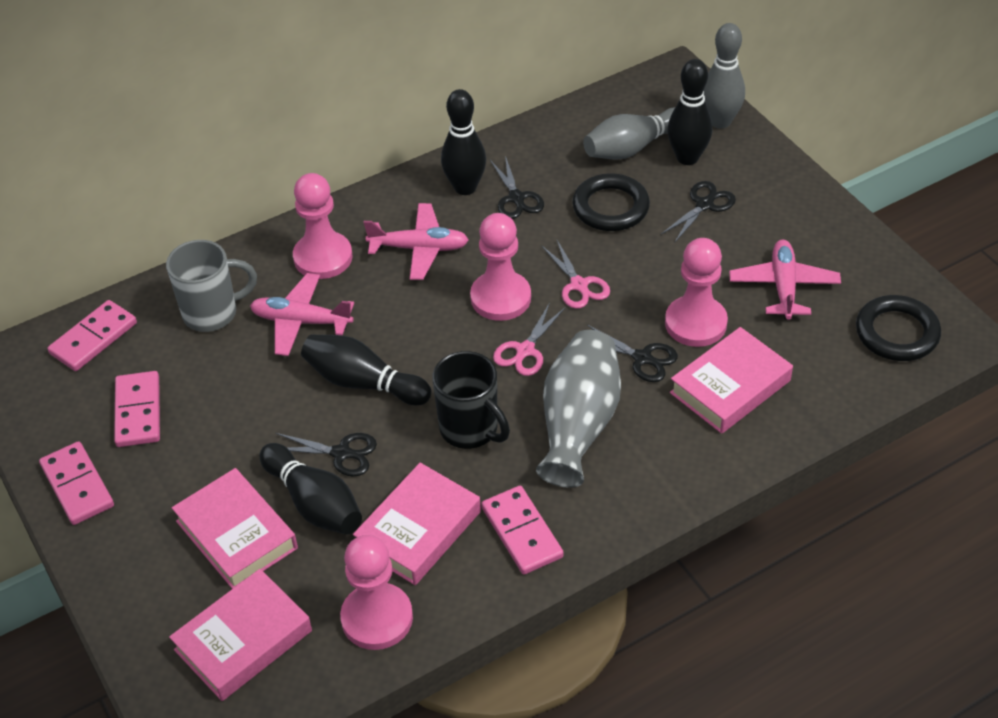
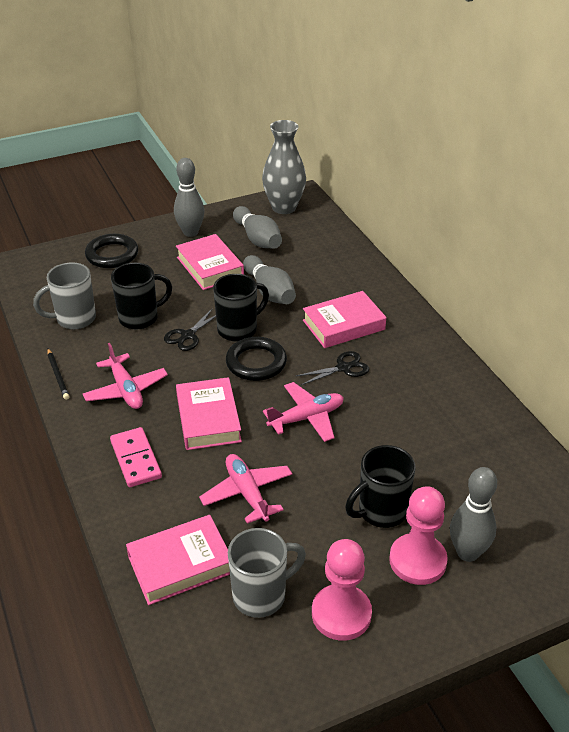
black bowling pin: 4 -> 0
black mug: 1 -> 3
black pencil: 0 -> 1
black scissors: 4 -> 2
grey bowling pin: 2 -> 4
grey mug: 1 -> 2
pink domino: 4 -> 1
pink pawn: 4 -> 2
pink scissors: 2 -> 0

